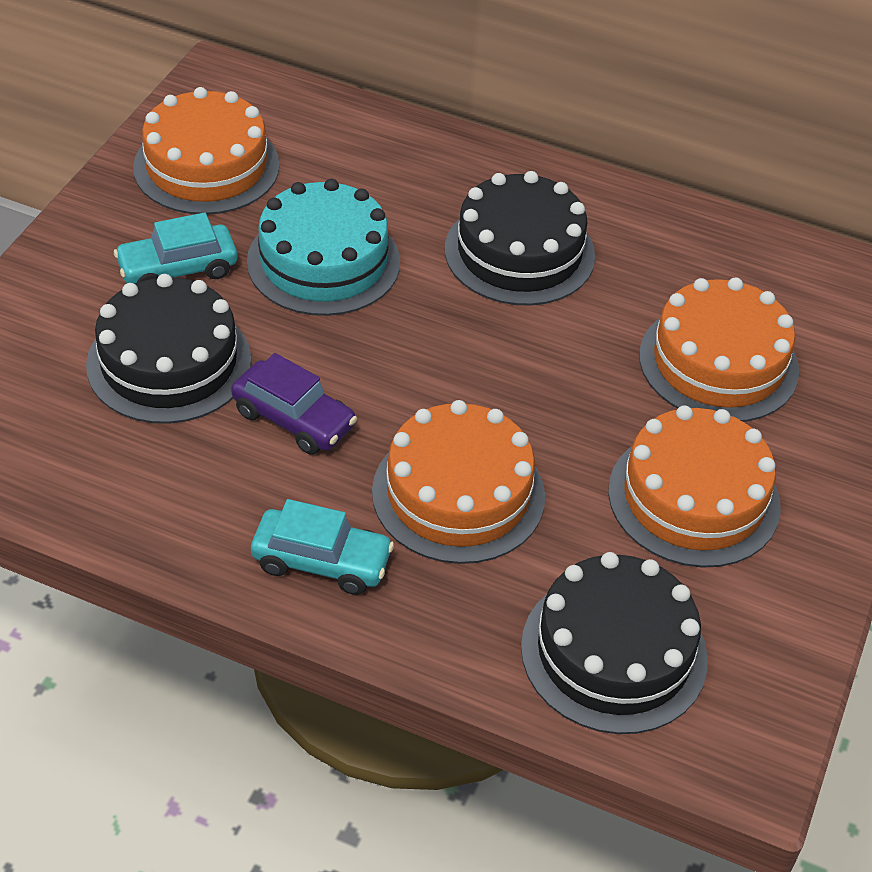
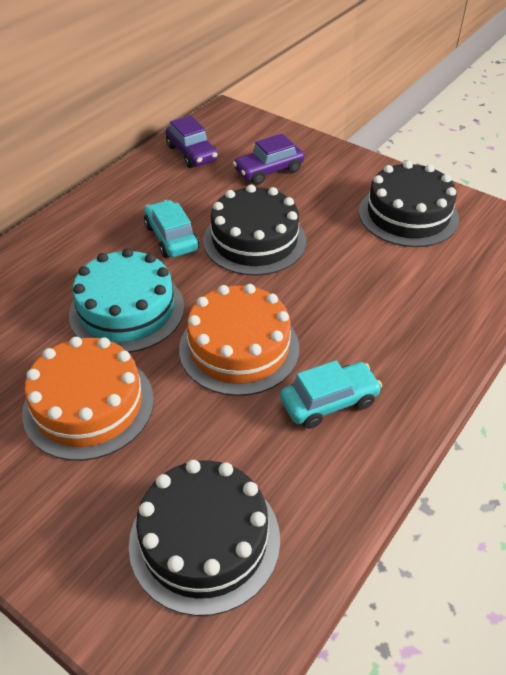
orange cake: 4 -> 2
purple car: 1 -> 2

